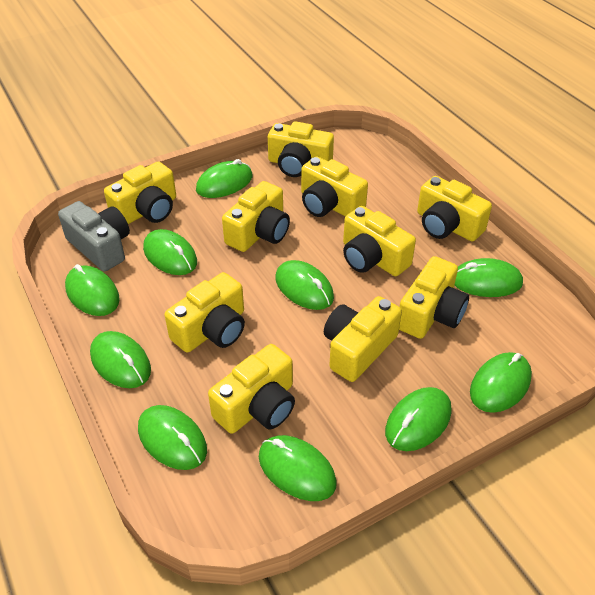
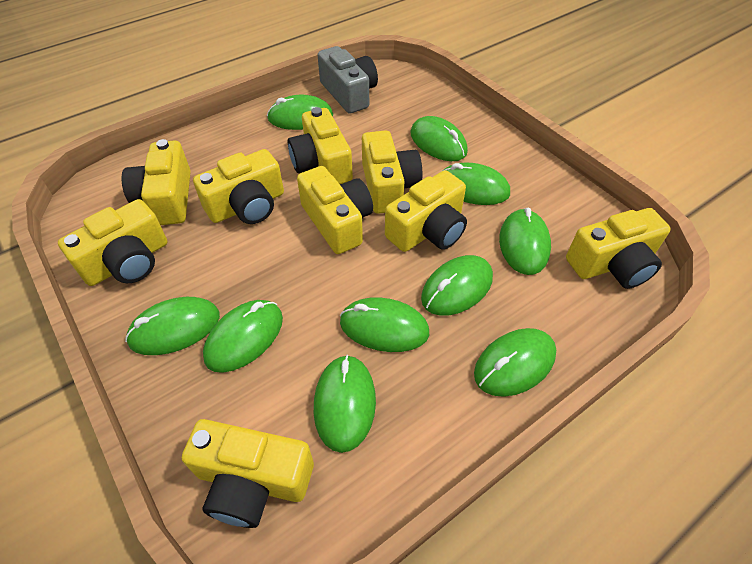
yellow camera: 10 -> 9

